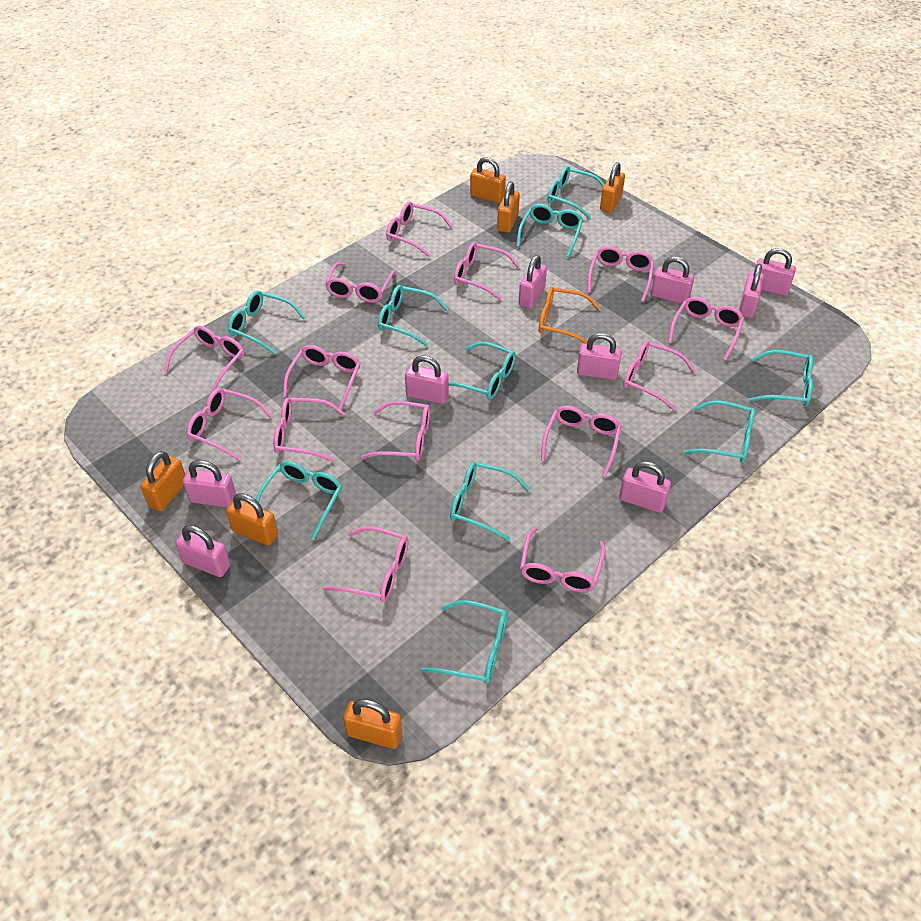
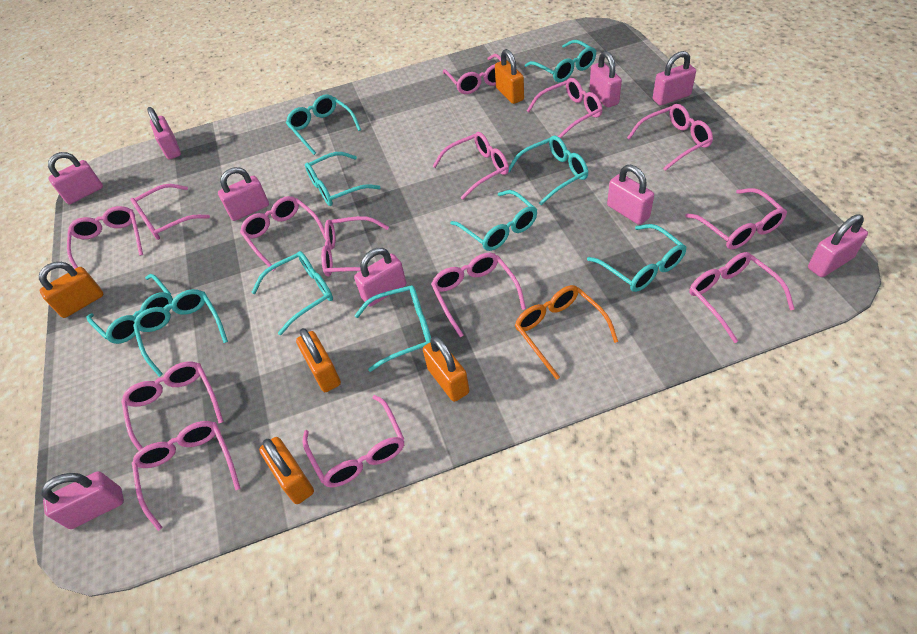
orange padlock: 6 -> 5

